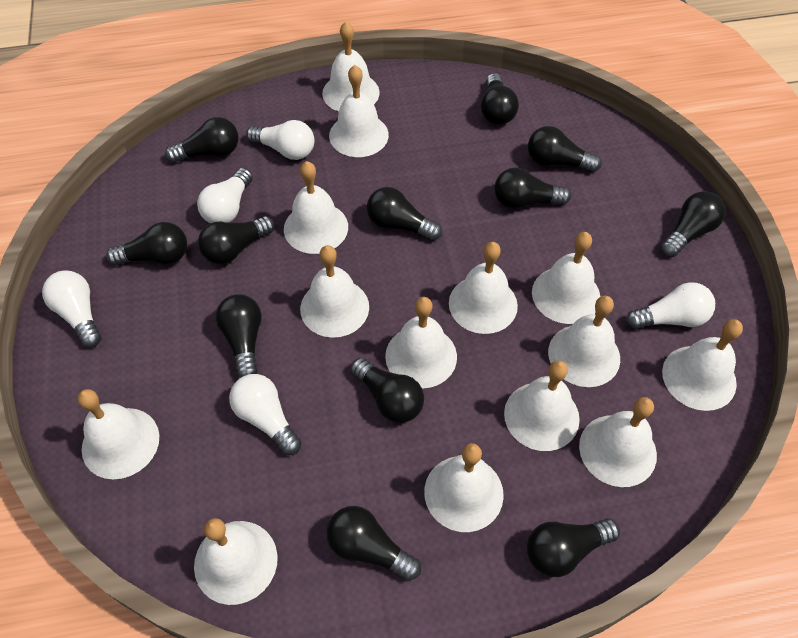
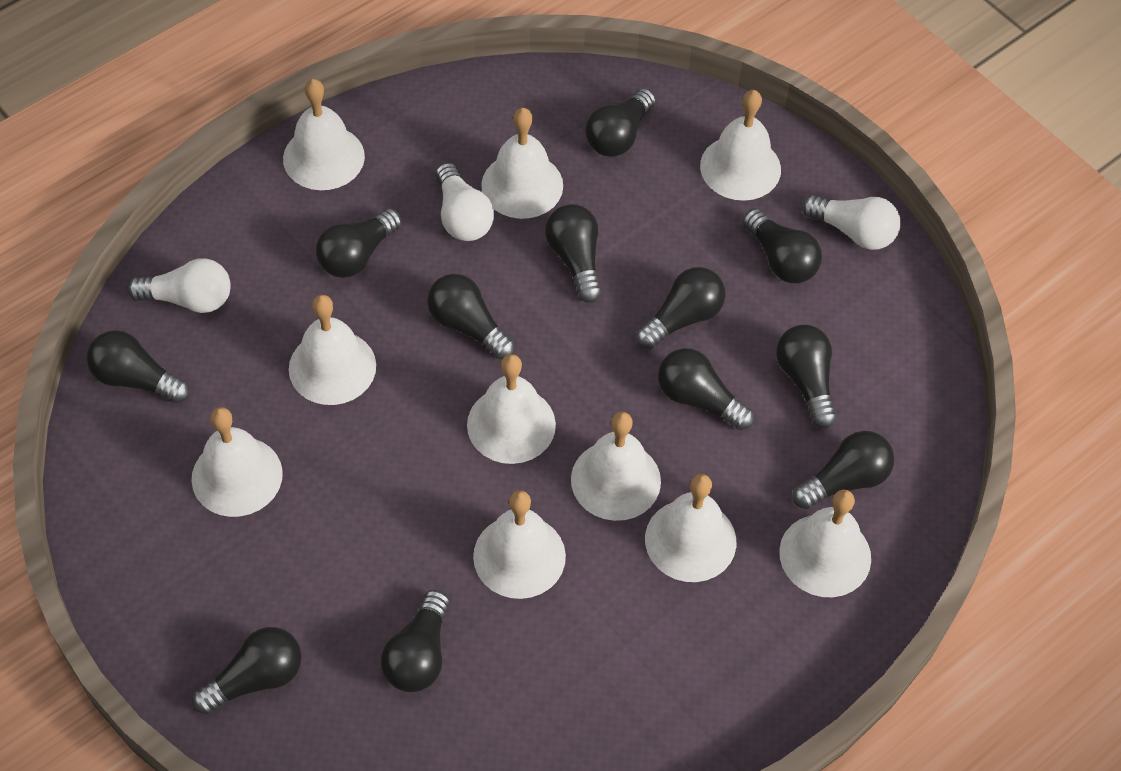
white bell: 14 -> 10
white light bulb: 5 -> 3

